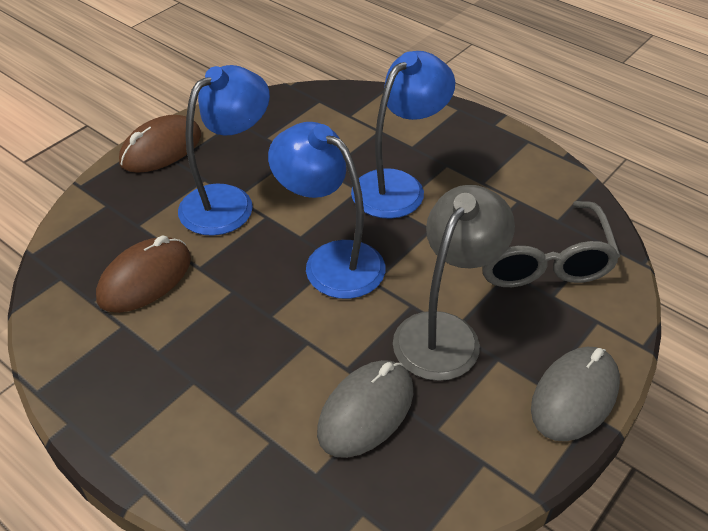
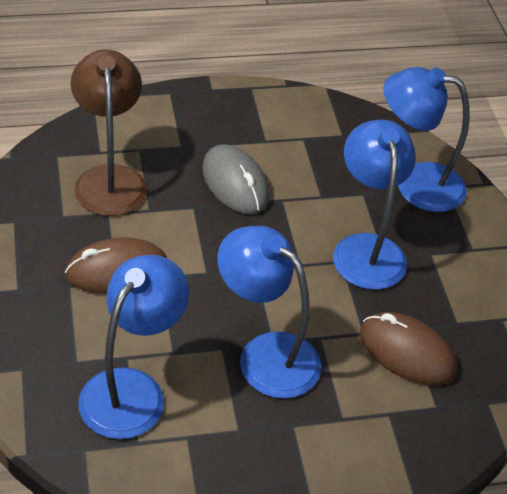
blue lamp: 3 -> 4
brown lamp: 0 -> 1
grey glasses: 1 -> 0
grey lamp: 1 -> 0
grey mouse: 2 -> 1

